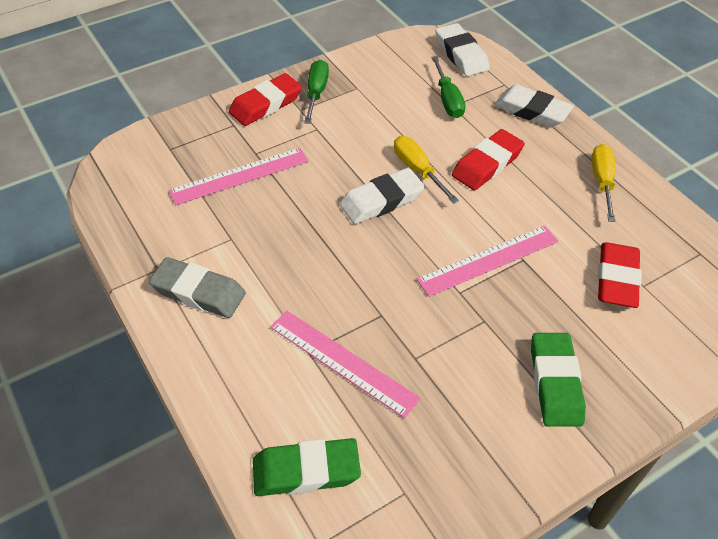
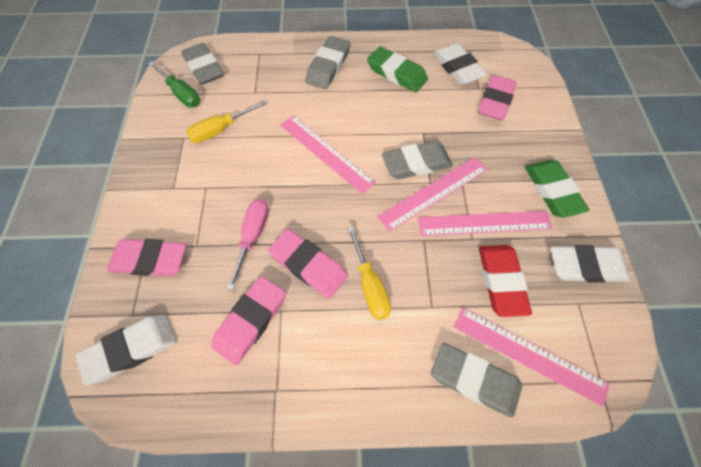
green screwdriver: 2 -> 1
grey eraser: 1 -> 4
pink eraser: 0 -> 4
pink ruler: 3 -> 4
pink screwdriver: 0 -> 1
red eraser: 3 -> 1

